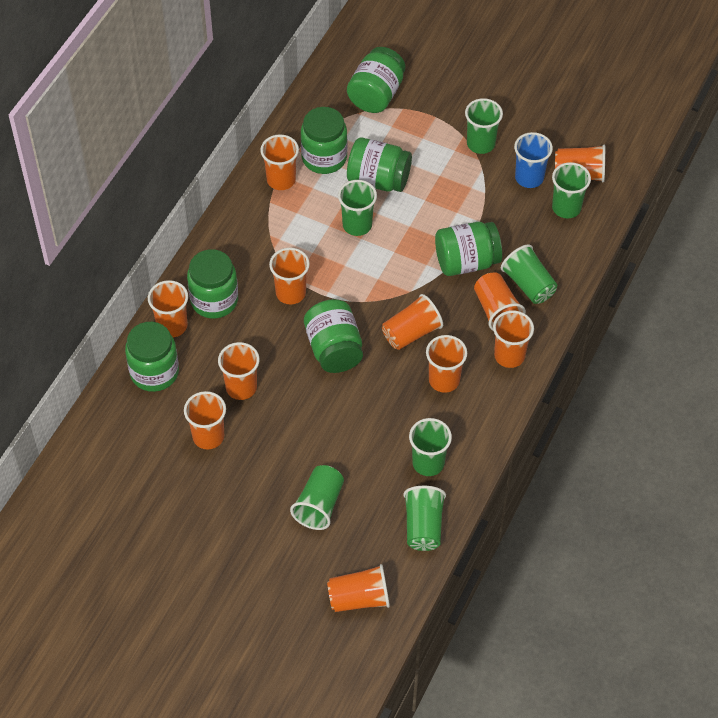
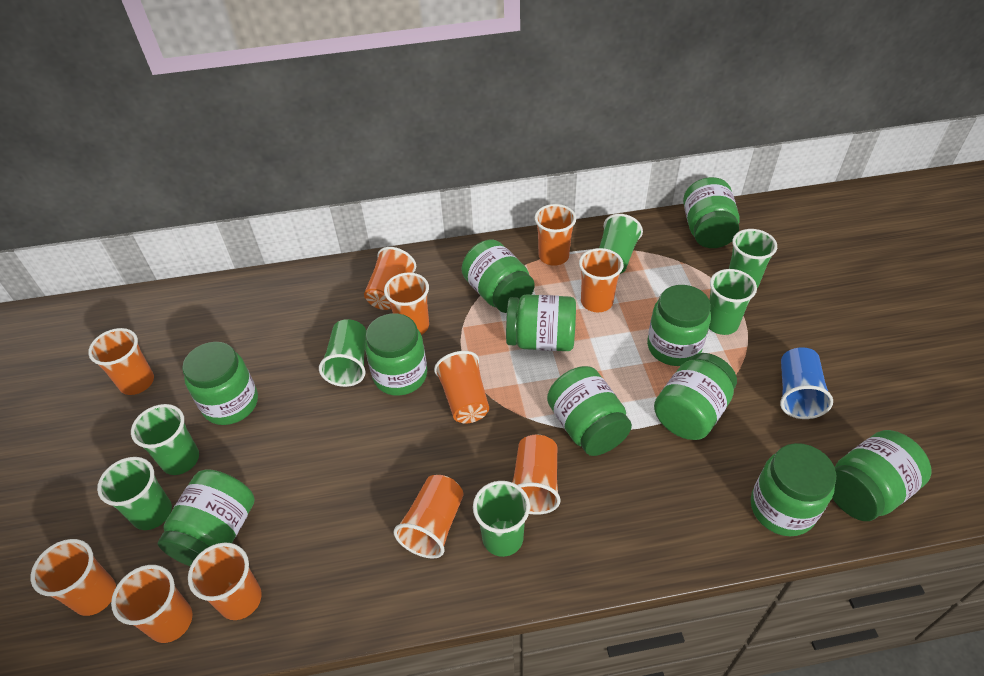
green jar: 7 -> 11

